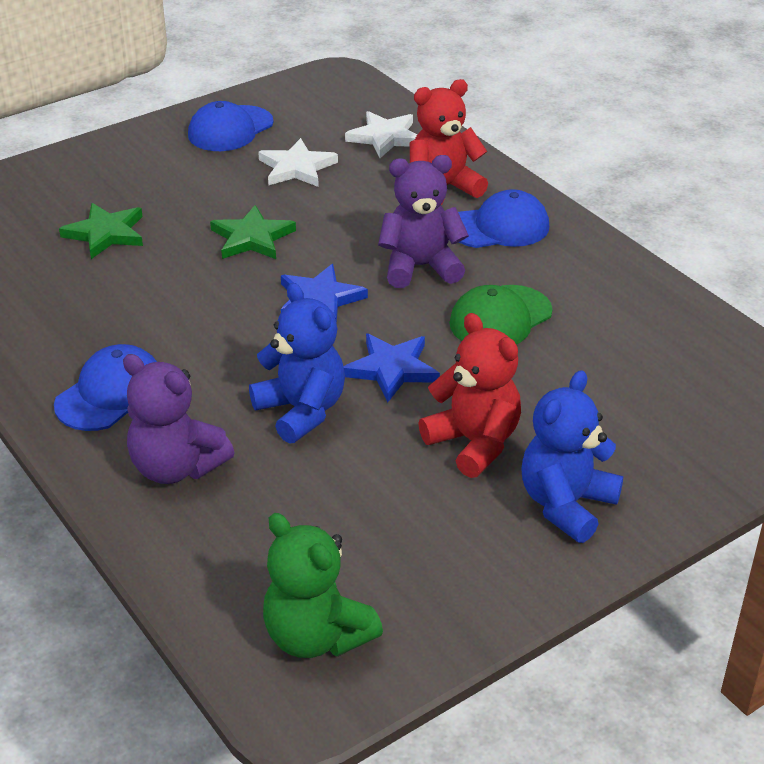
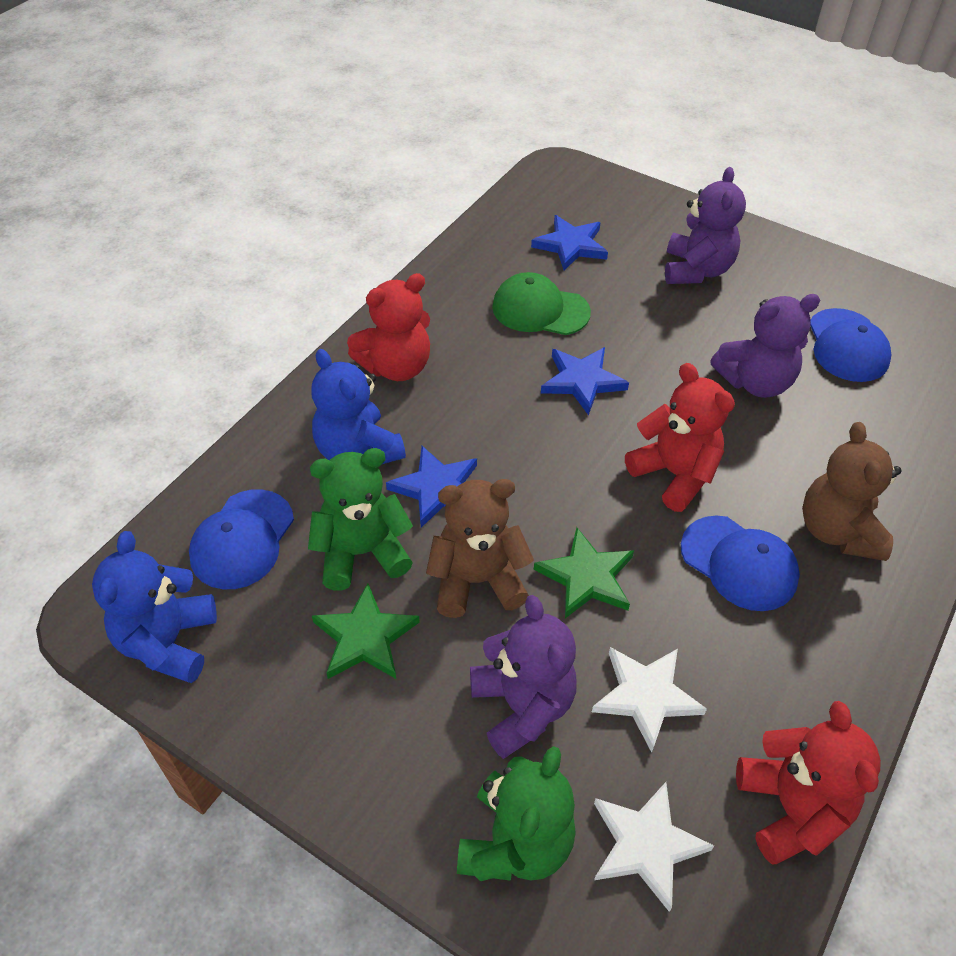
blue star: 2 -> 3
brown teddy bear: 0 -> 2
green teddy bear: 1 -> 2
purple teddy bear: 2 -> 3
red teddy bear: 2 -> 3

